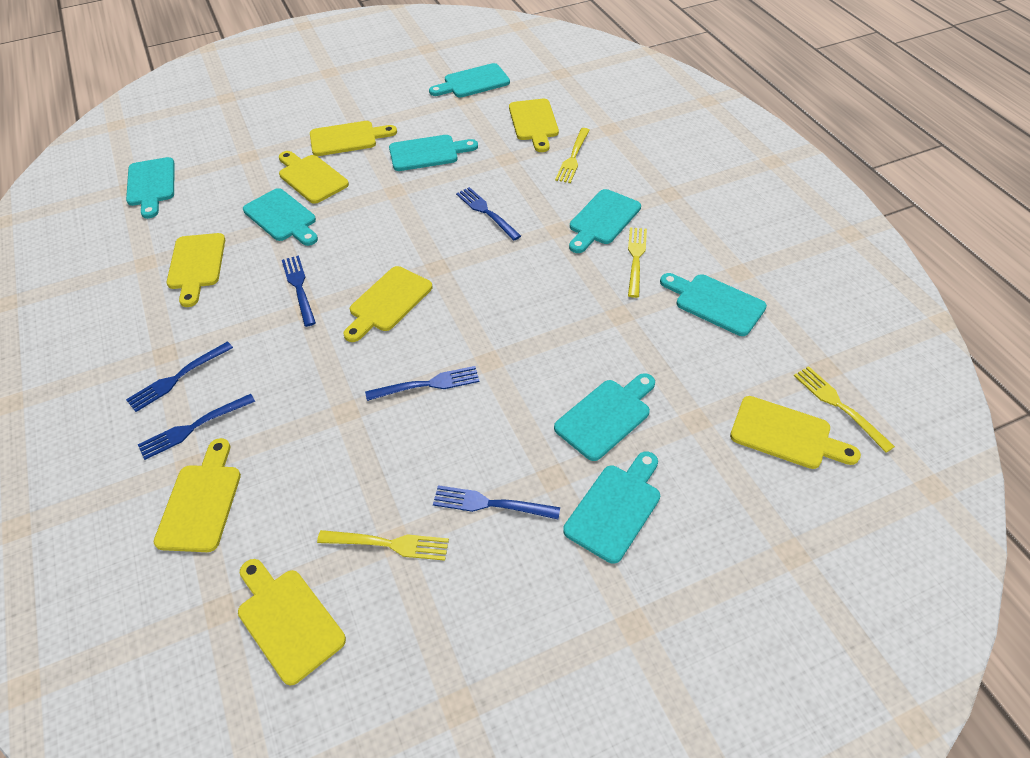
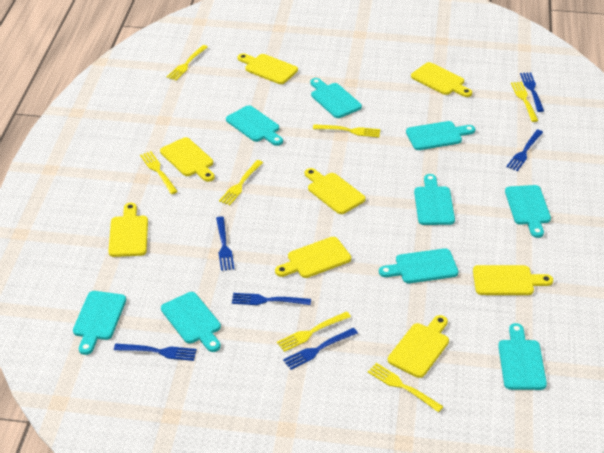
turquoise cutting board: 8 -> 9
yellow fork: 4 -> 7

